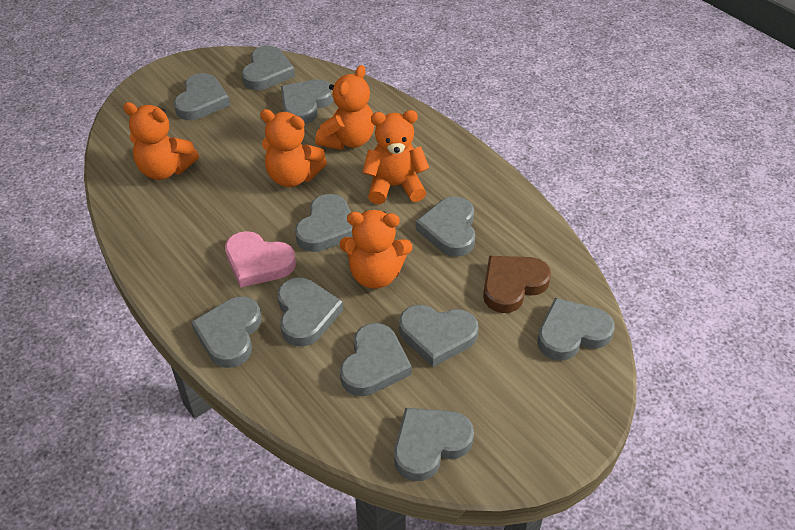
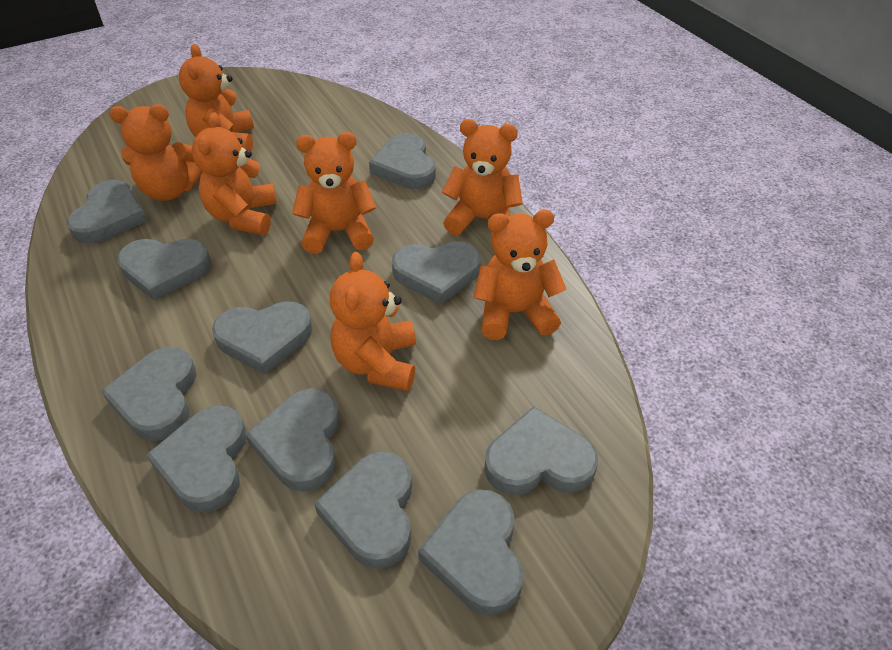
brown heart: 1 -> 0
orange teddy bear: 5 -> 7
pink heart: 1 -> 0

